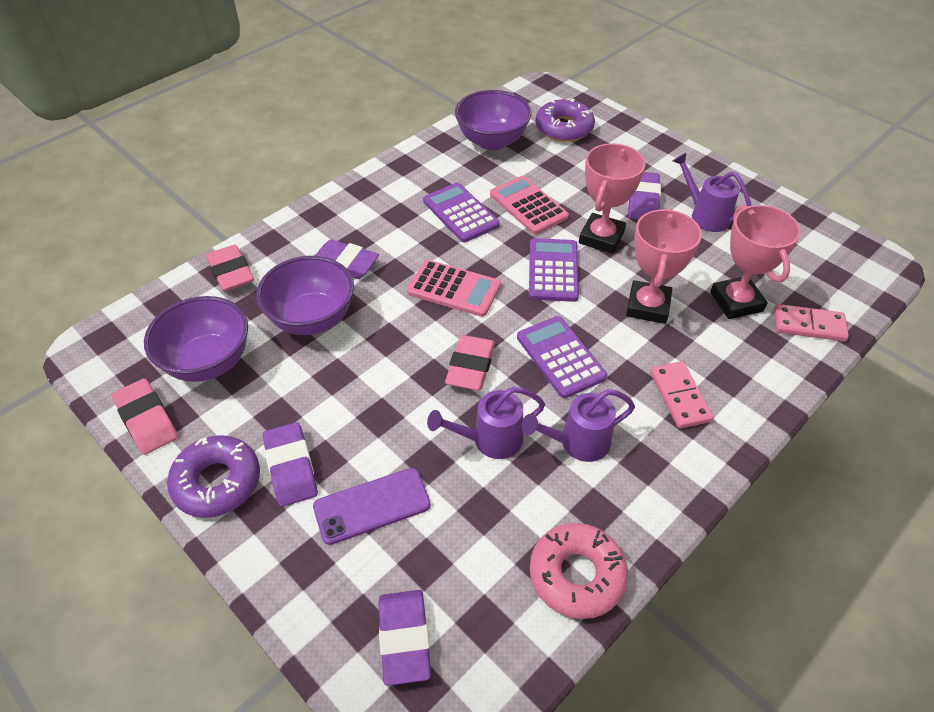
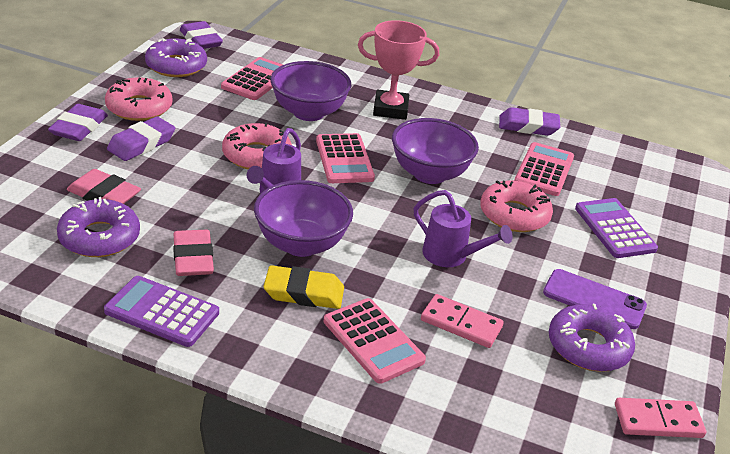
pink calculator: 2 -> 4
pink donut: 1 -> 3
pink eraser: 3 -> 2
pink trophy: 3 -> 1
purple calculator: 3 -> 2
purple donut: 2 -> 3
purple watering can: 3 -> 2
yellow eraser: 0 -> 1

